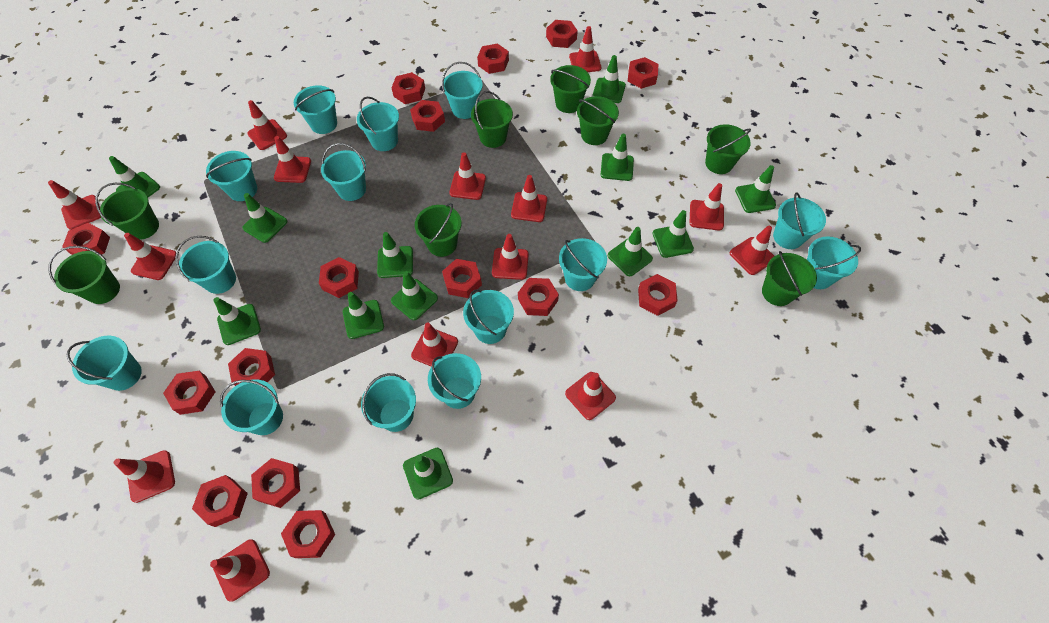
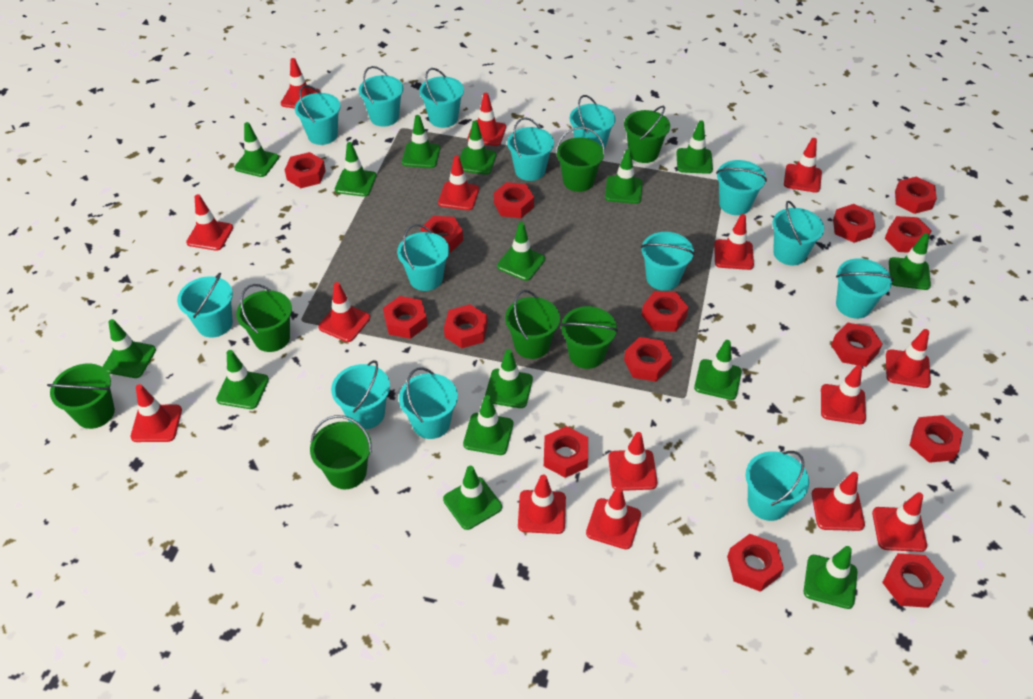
green bucket: 8 -> 7
green traffic cone: 12 -> 15
red traffic cone: 14 -> 15

